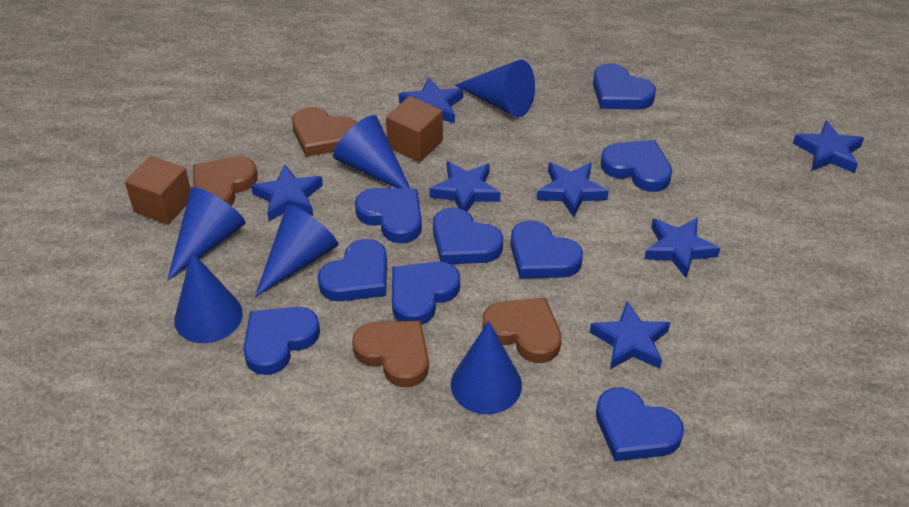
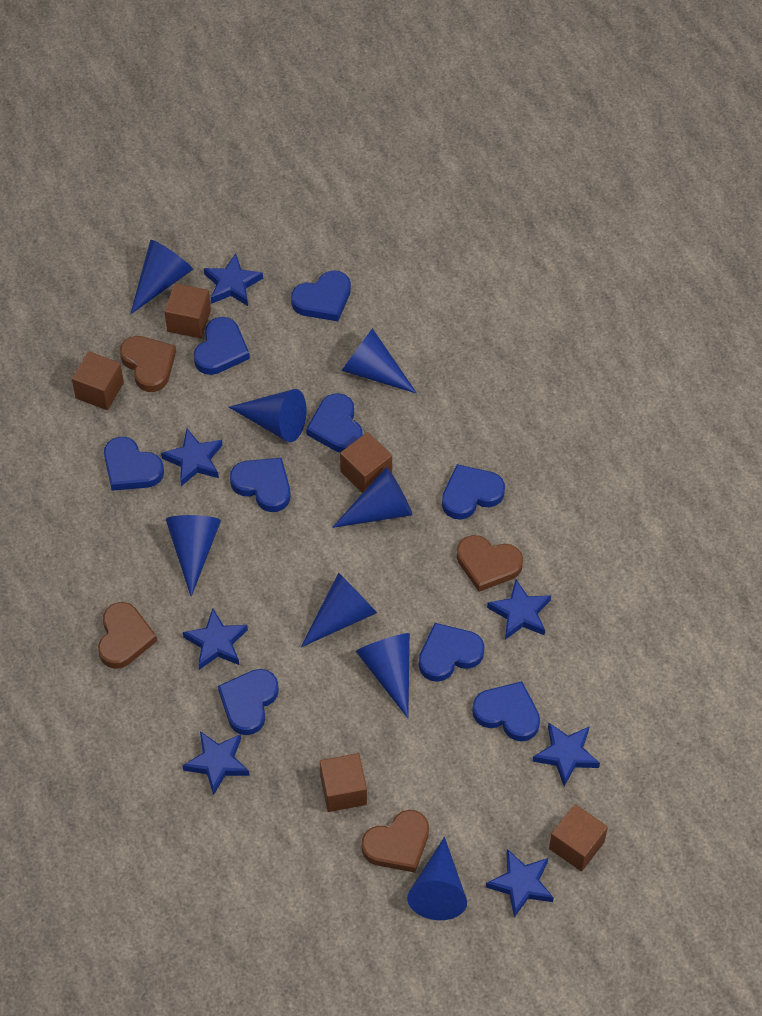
blue cone: 6 -> 8
brown cube: 2 -> 5

